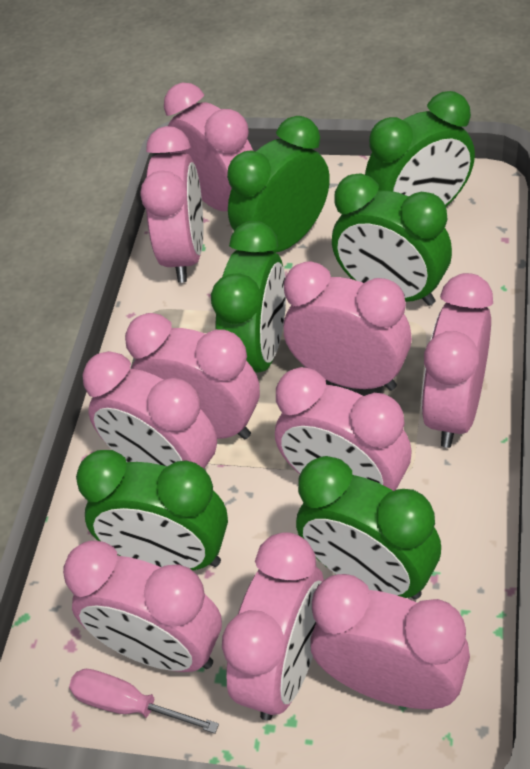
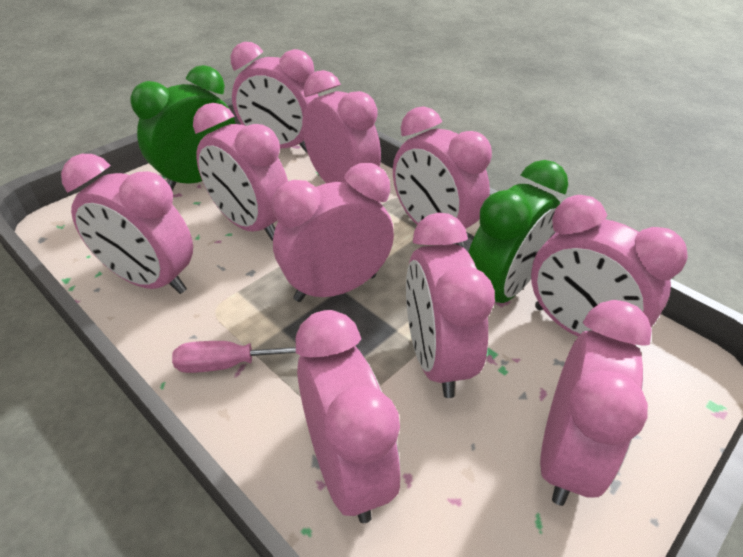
green clock: 6 -> 2

